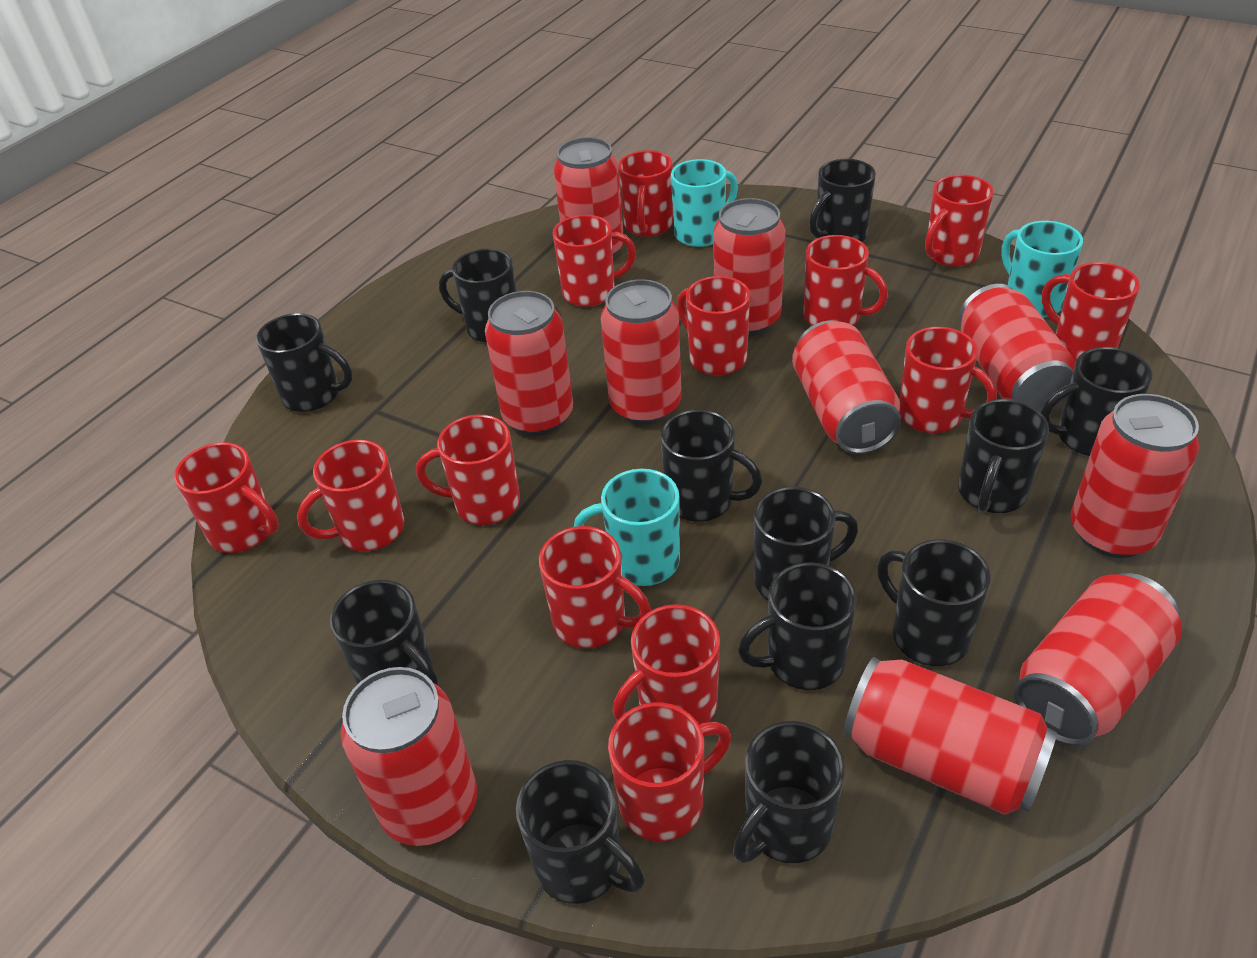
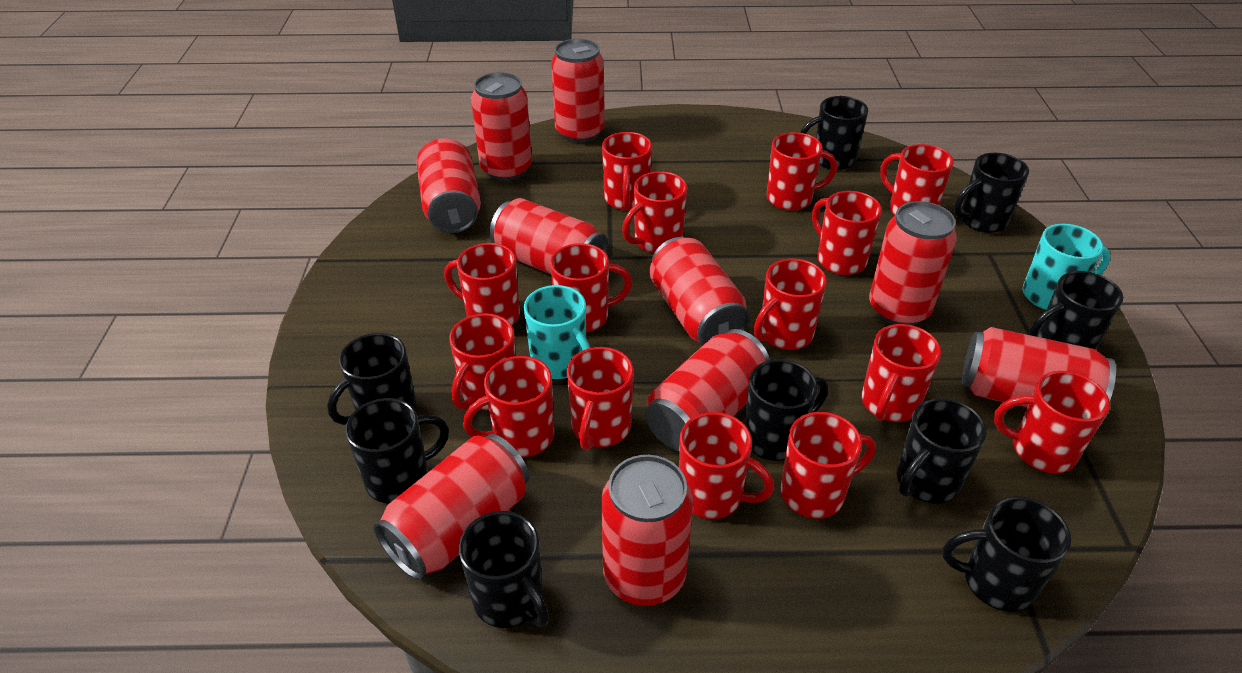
black mug: 12 -> 9
red mug: 13 -> 15
turquoise mug: 3 -> 2

